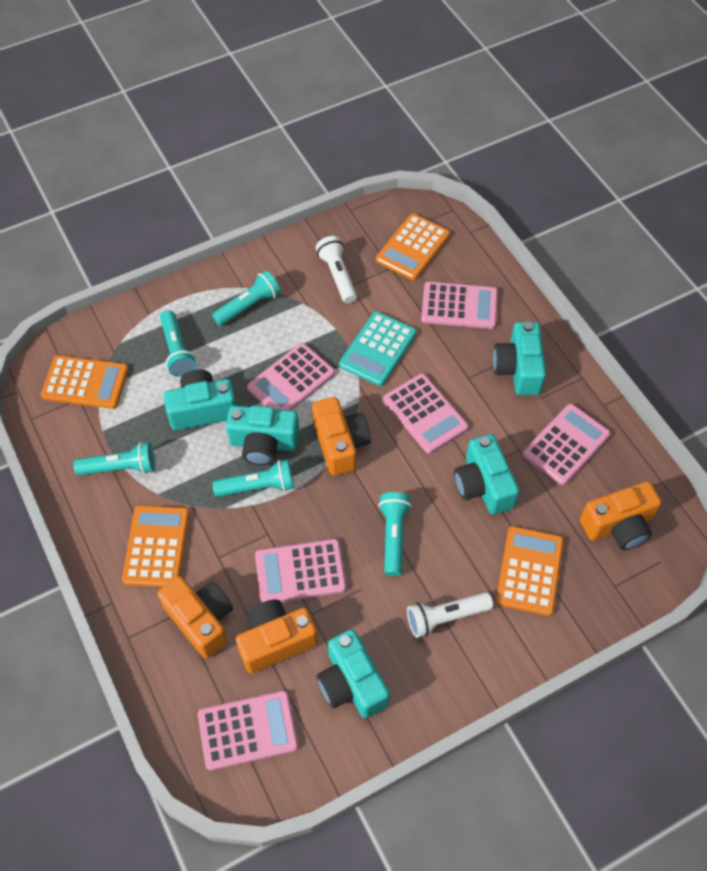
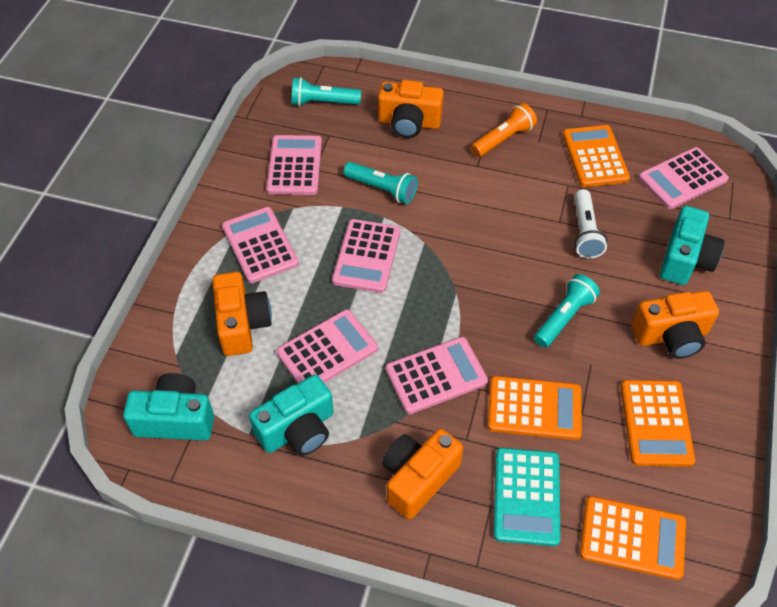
orange flashlight: 0 -> 1
turquoise camera: 5 -> 3
turquoise flashlight: 5 -> 3
white flashlight: 2 -> 1

